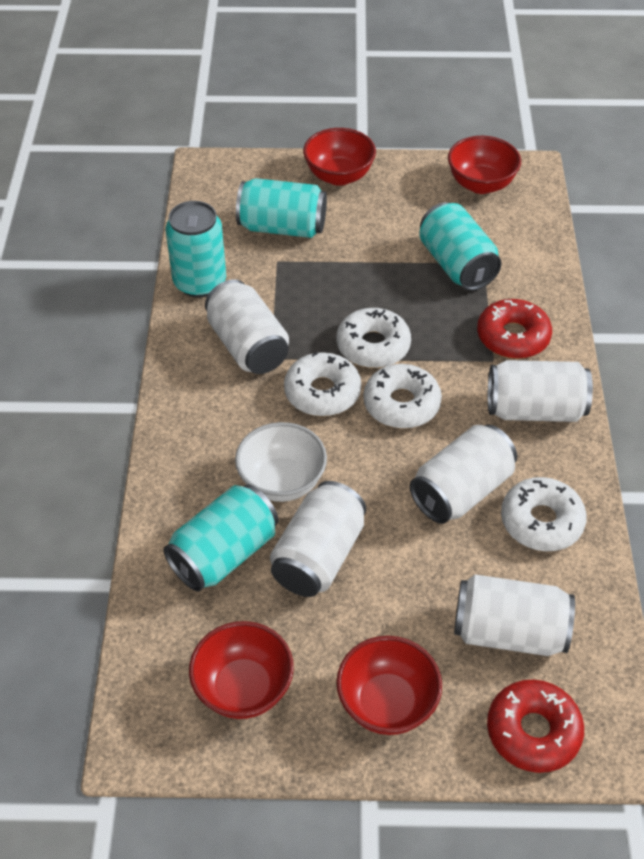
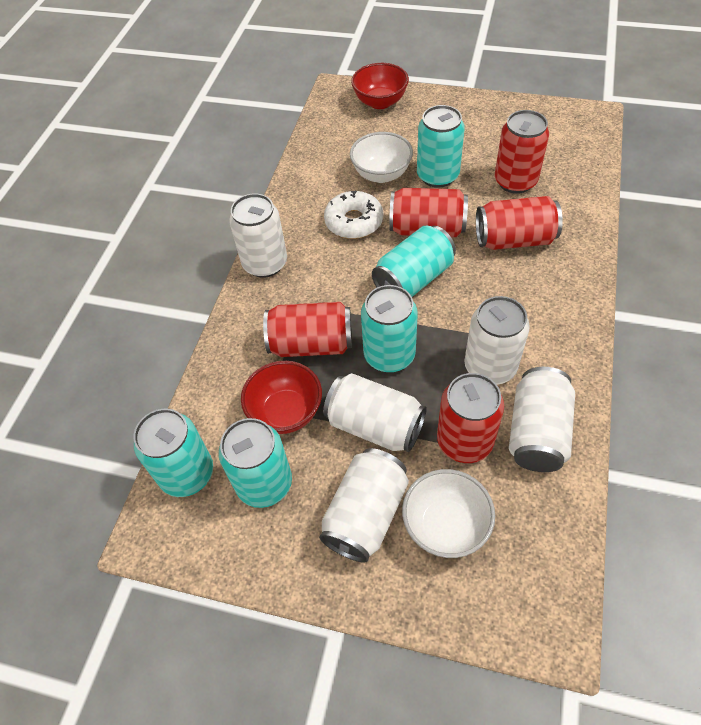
red bowl: 4 -> 2
red can: 0 -> 5
red donut: 2 -> 0
turquoise can: 4 -> 5
white bowl: 1 -> 2
white donut: 4 -> 1

